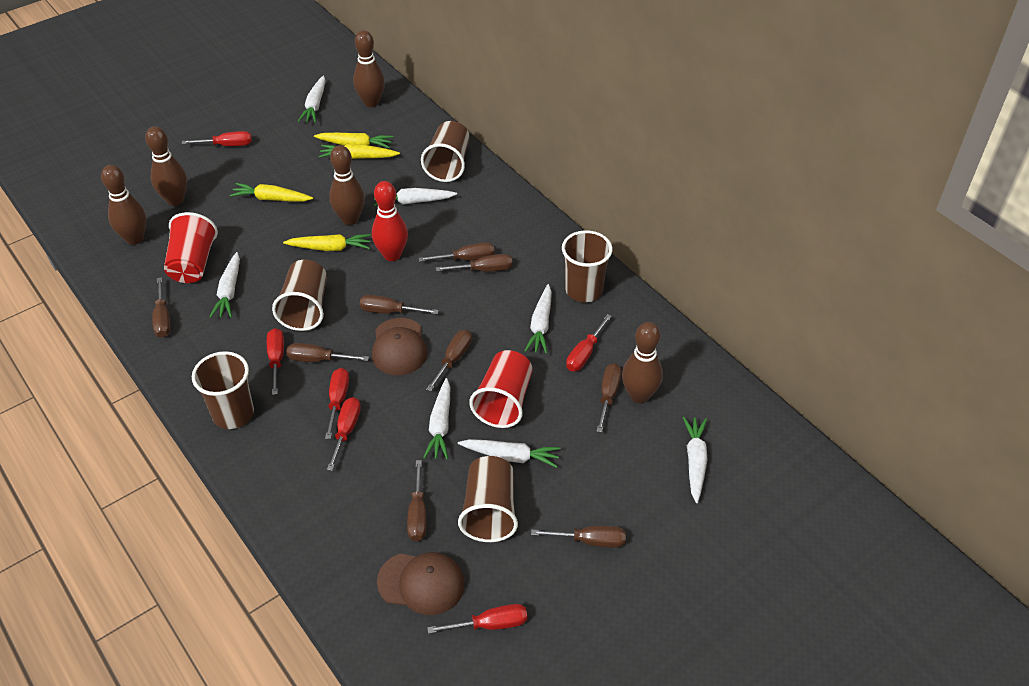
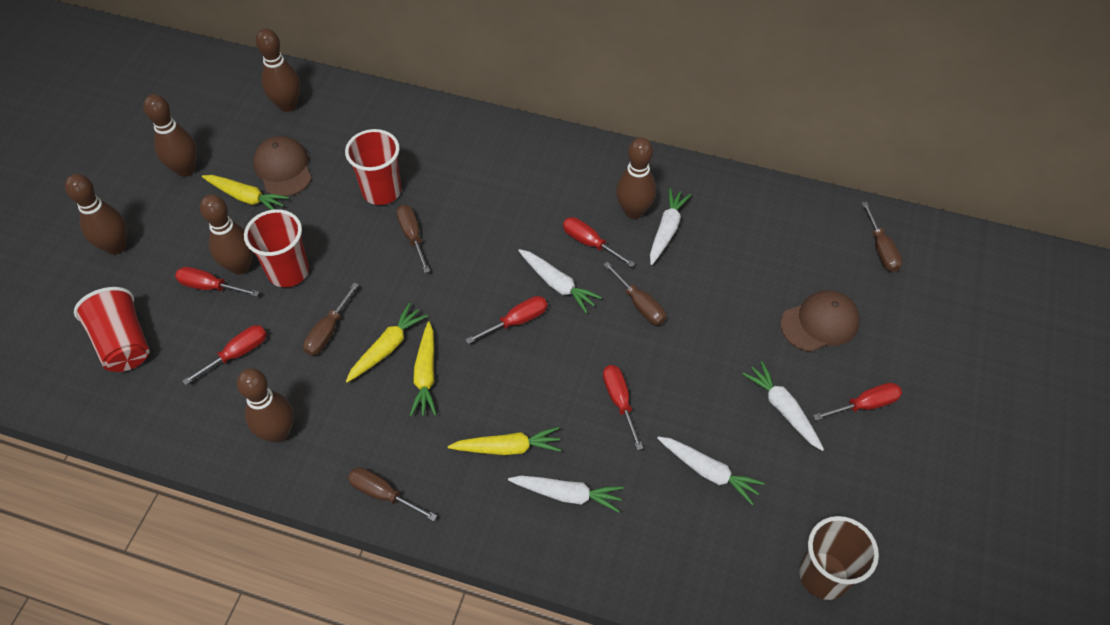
brown bowling pin: 5 -> 6
brown cup: 5 -> 1
brown screwdriver: 9 -> 5
red bowling pin: 1 -> 0
red cup: 2 -> 3
white carrot: 7 -> 5

